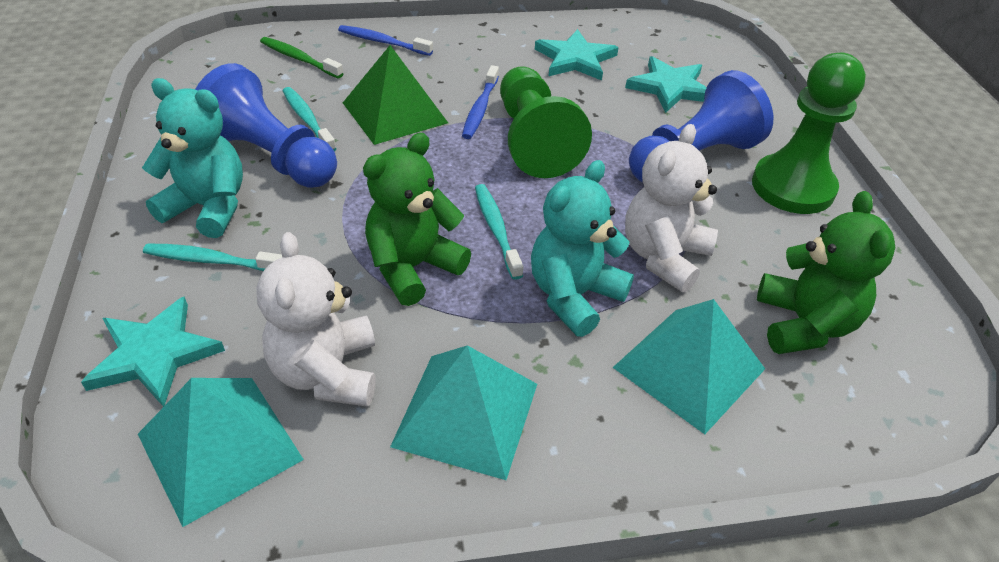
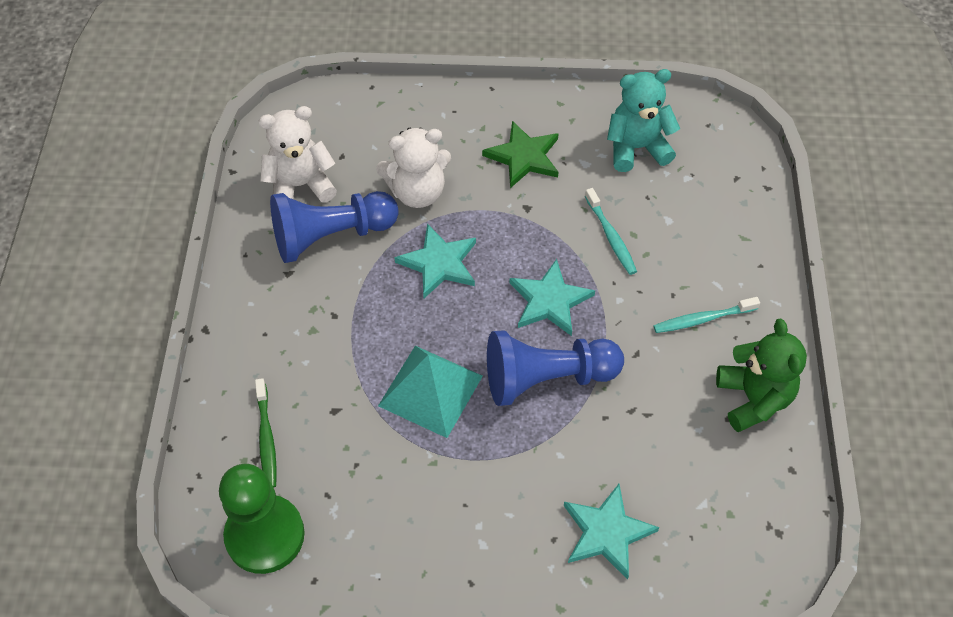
blue toothbrush: 2 -> 0
green pawn: 2 -> 1
green pyramid: 1 -> 0
green star: 0 -> 1
green teddy bear: 2 -> 1
turquoise pyramid: 3 -> 1
turquoise teddy bear: 2 -> 1
turquoise toothbrush: 3 -> 2

